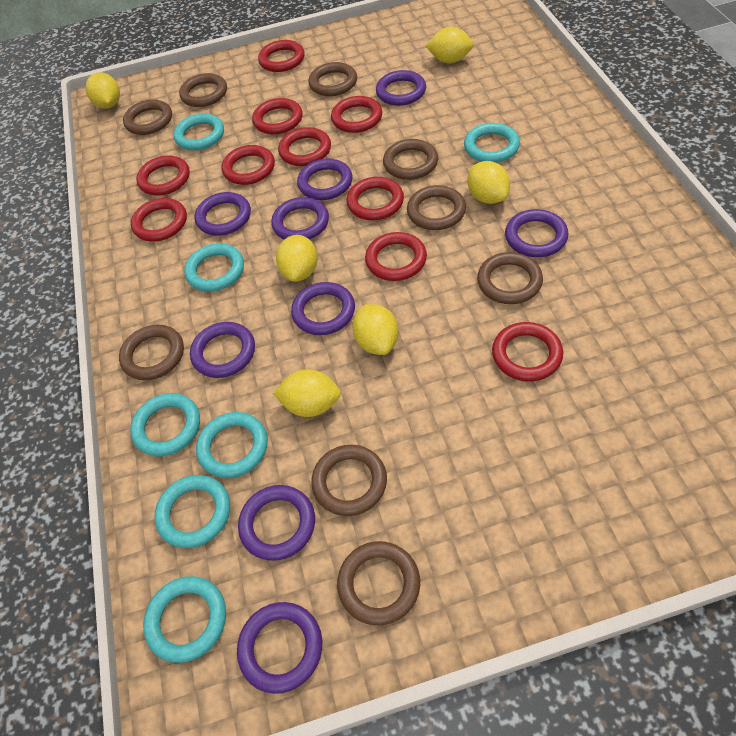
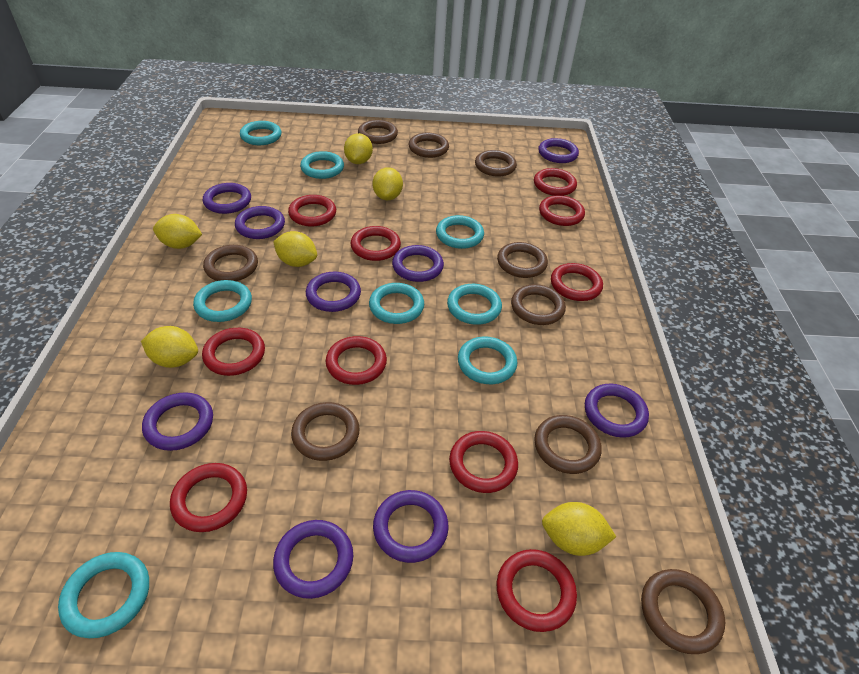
turquoise ring: 7 -> 8

